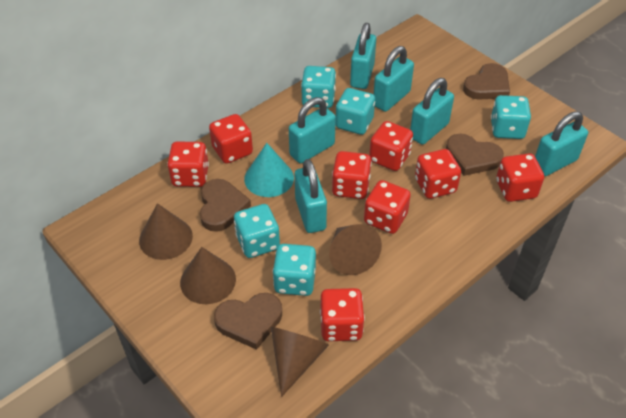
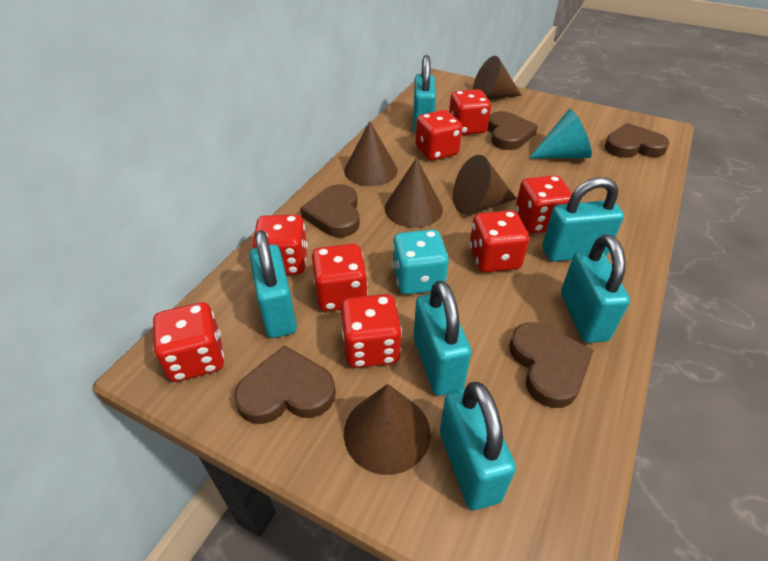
brown cone: 4 -> 5
brown heart: 4 -> 5
turquoise dice: 5 -> 1

